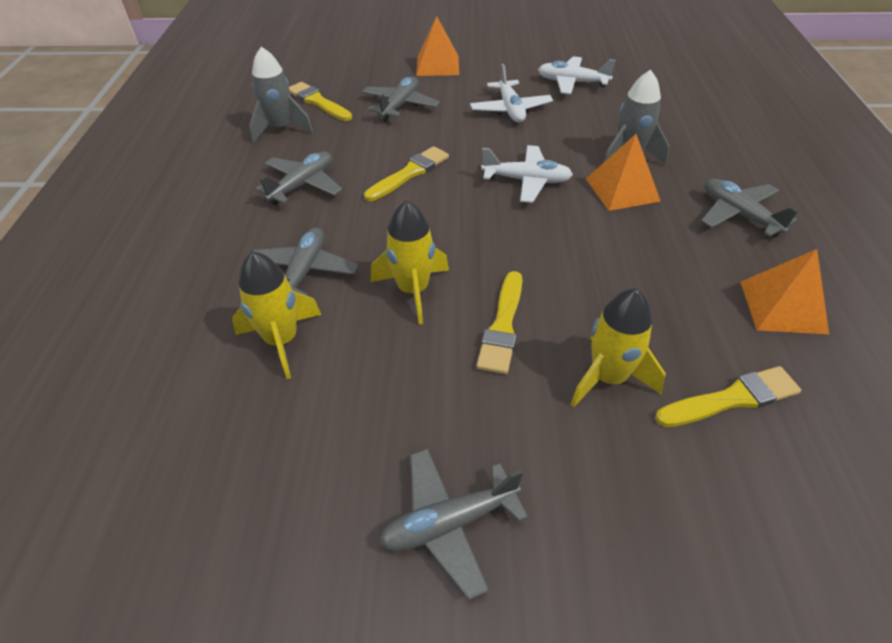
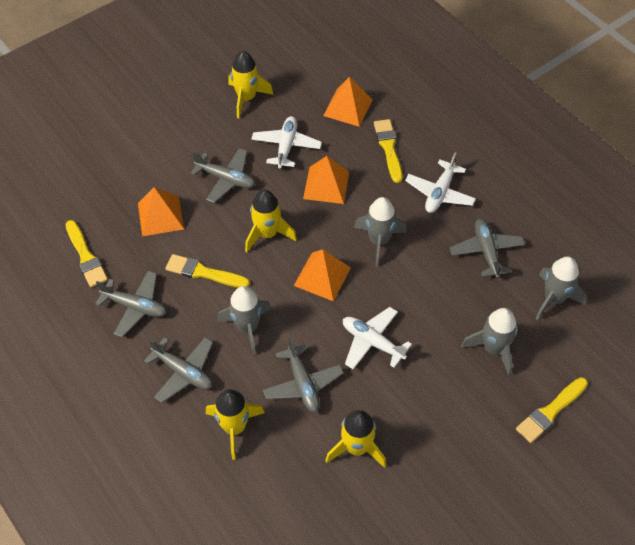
grey rocket: 2 -> 4
orange pyramid: 3 -> 4
yellow rocket: 3 -> 4

